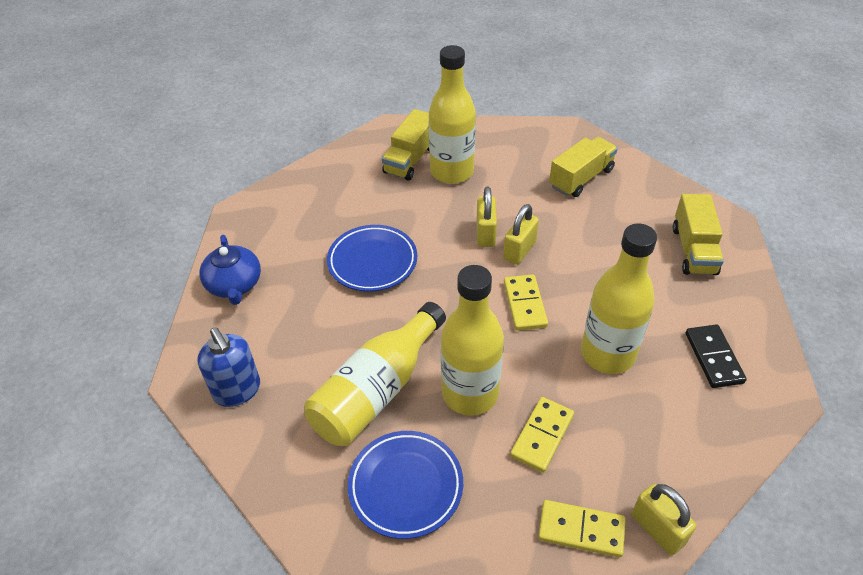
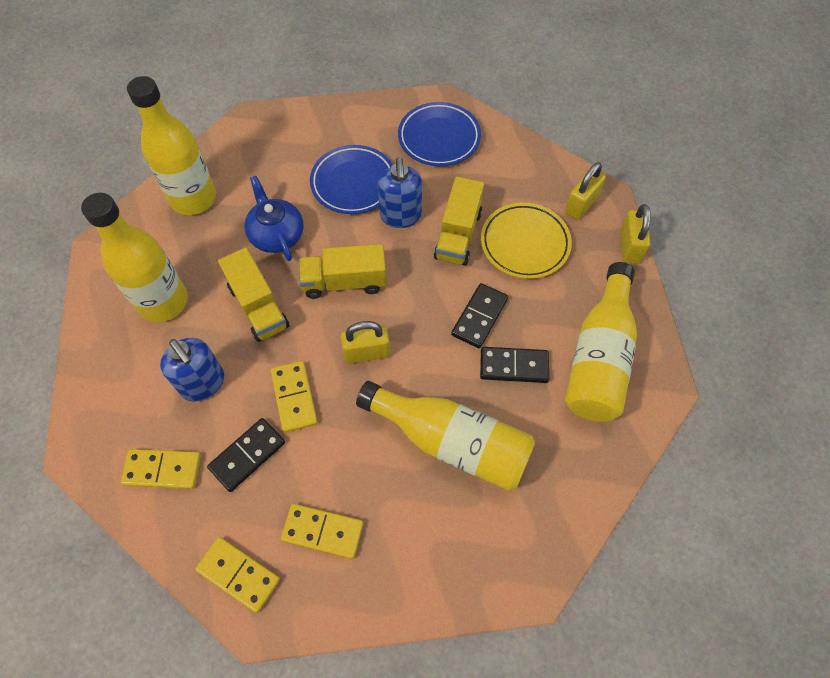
black domino: 1 -> 3
blue soap dispenser: 1 -> 2
yellow domino: 3 -> 4
yellow plate: 0 -> 1

